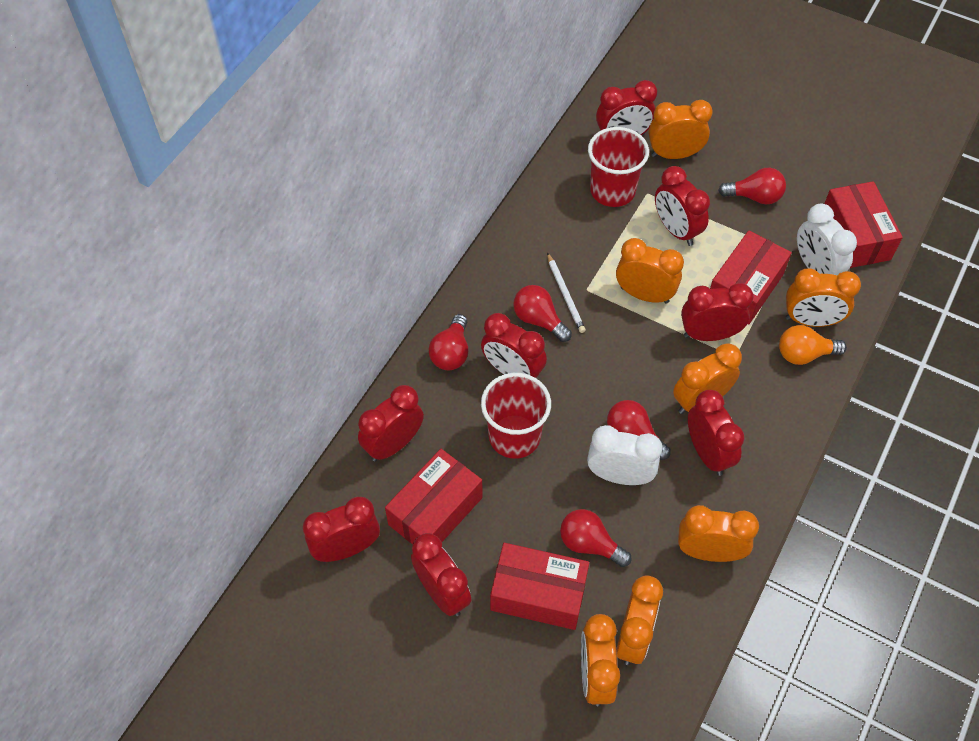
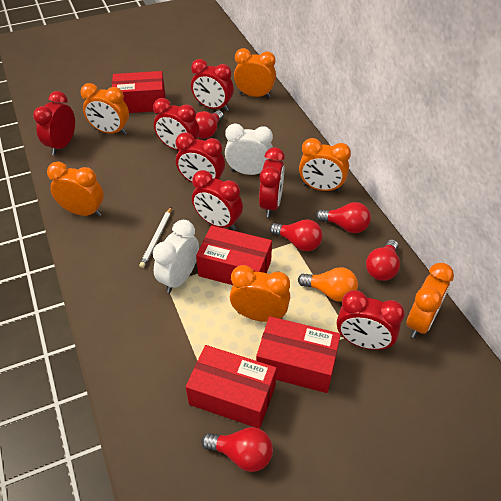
orange clock: 7 -> 6
red clock: 8 -> 7
red cup: 2 -> 0

